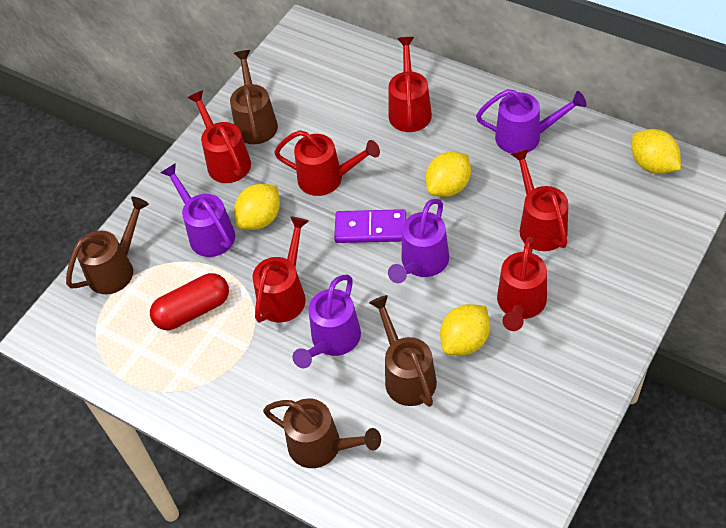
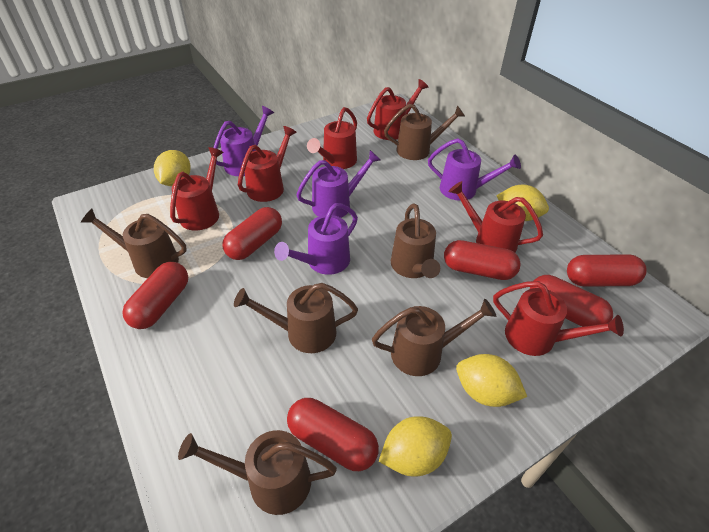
brown watering can: 4 -> 6
purple domino: 1 -> 0
red capsule: 1 -> 6

